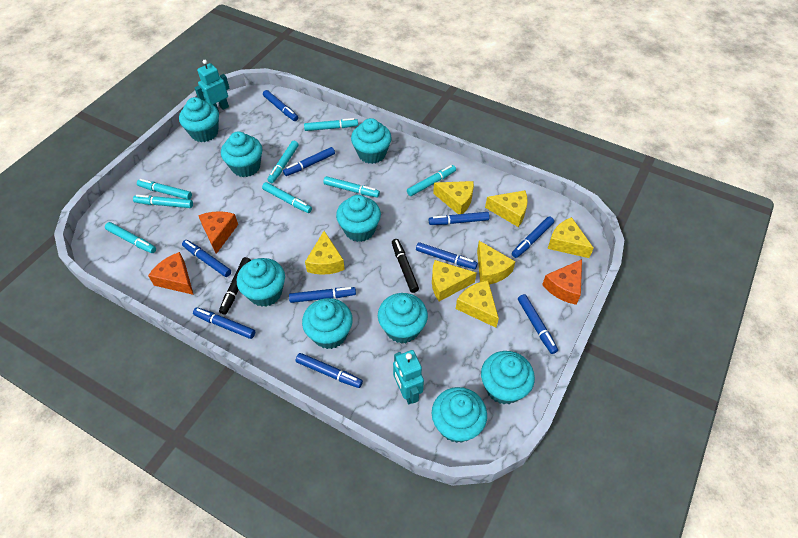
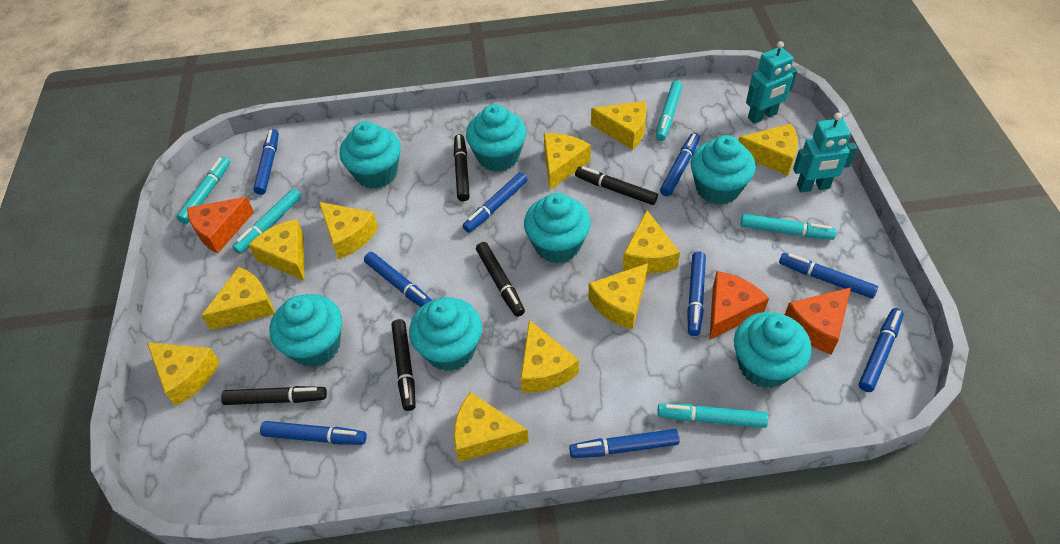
black marker: 2 -> 5
blue marker: 10 -> 9
turquoise cupcake: 9 -> 7
turquoise marker: 8 -> 5
yellow cheese: 7 -> 11

